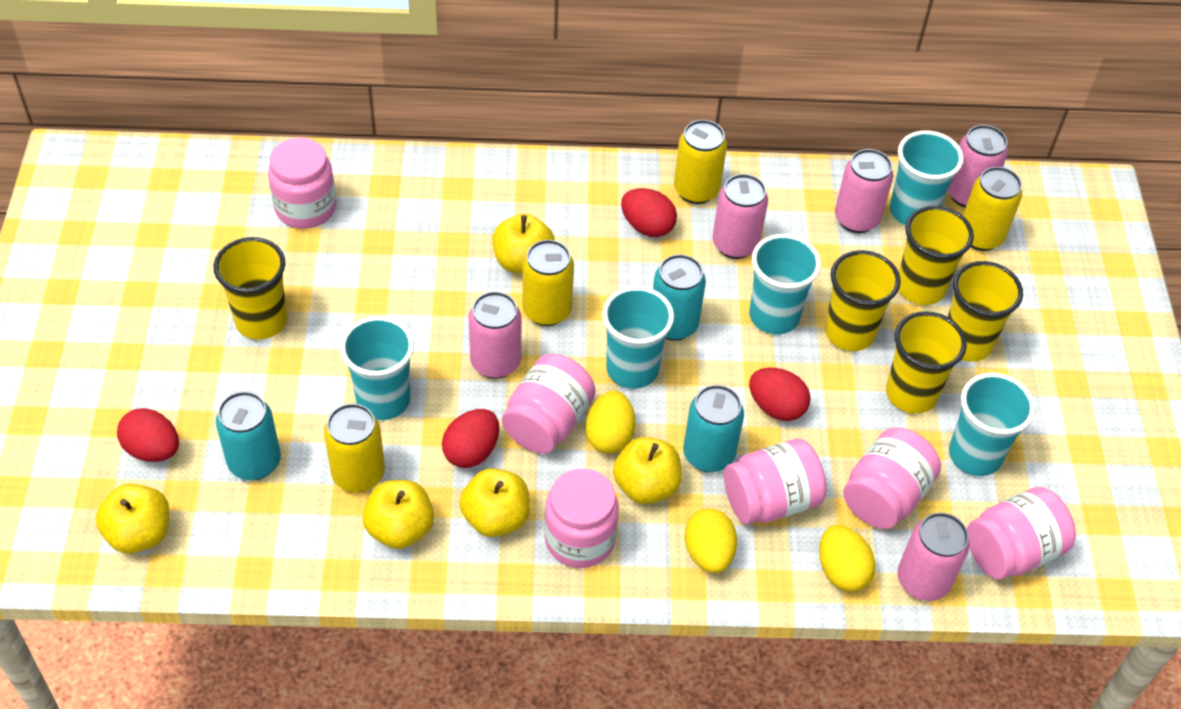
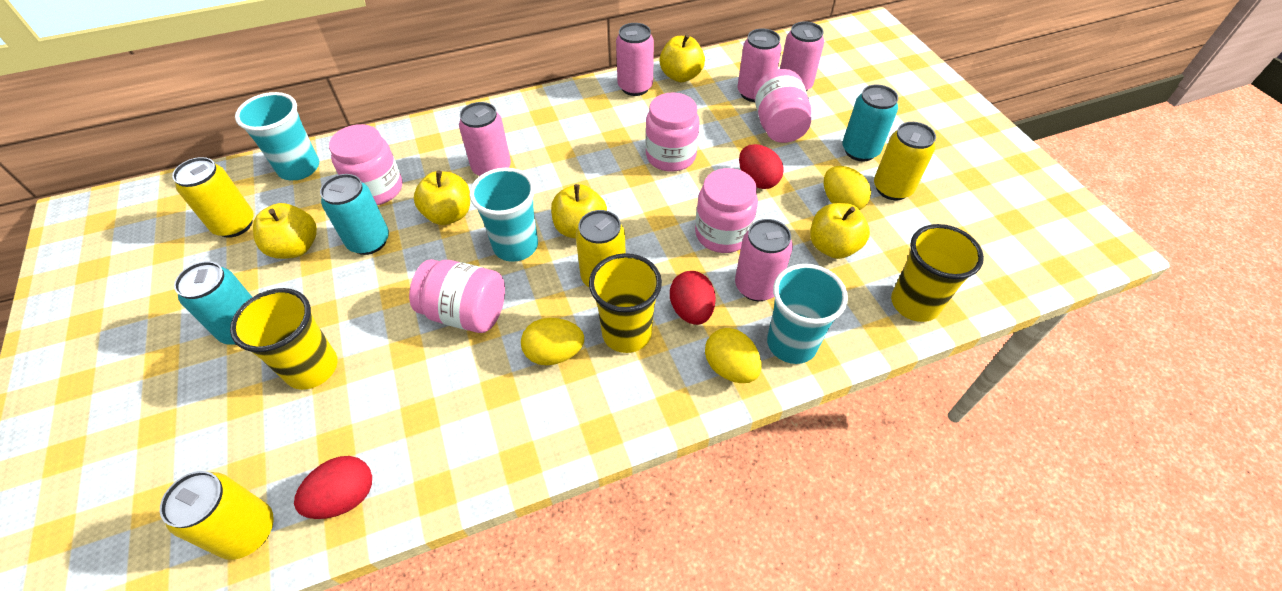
pink jar: 6 -> 5
red egg: 4 -> 3
turquoise cup: 5 -> 3
yellow cup: 5 -> 3

